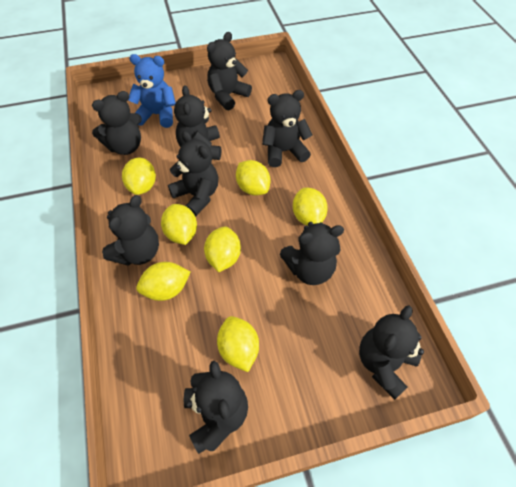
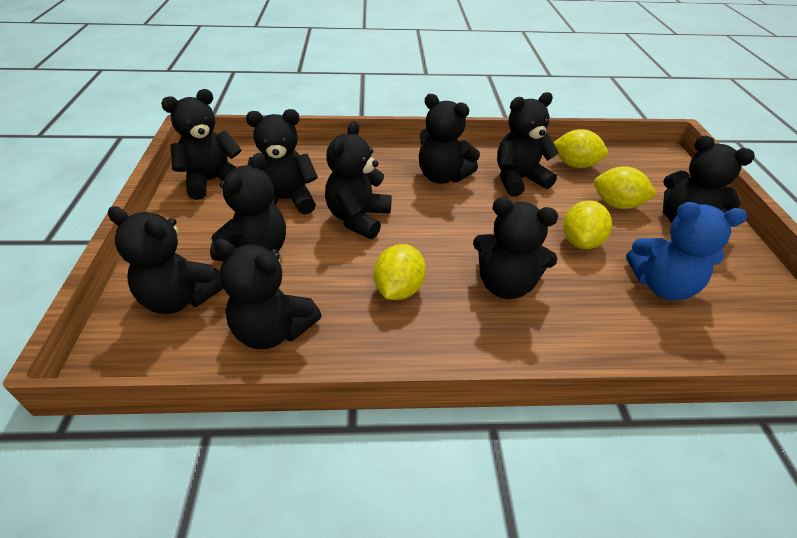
black teddy bear: 9 -> 10
yellow lemon: 7 -> 4

